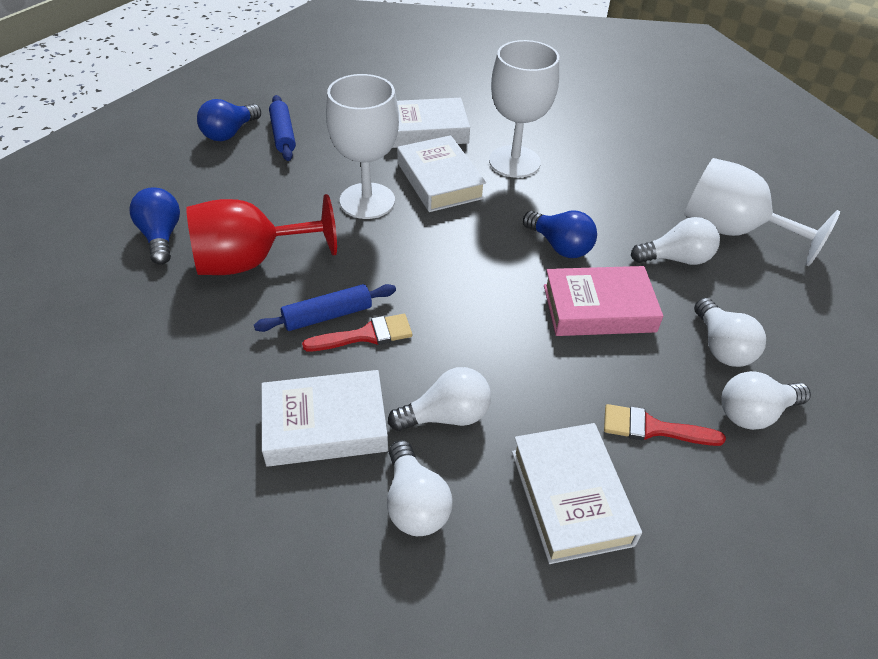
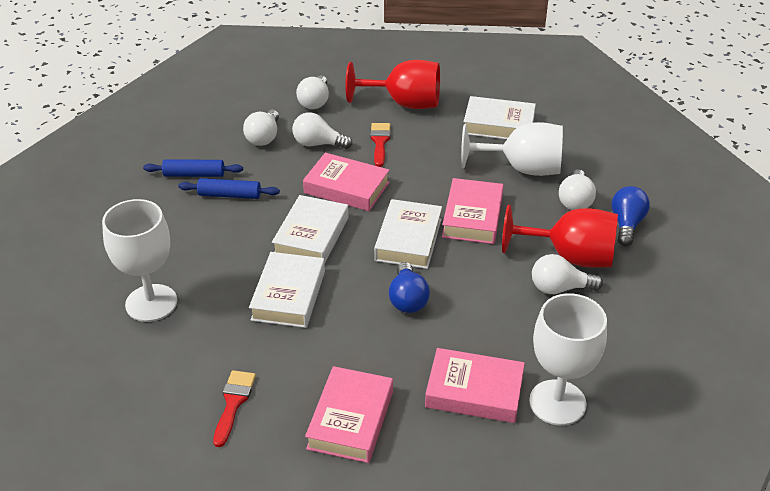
blue light bulb: 3 -> 2
pink book: 1 -> 4
red goblet: 1 -> 2

